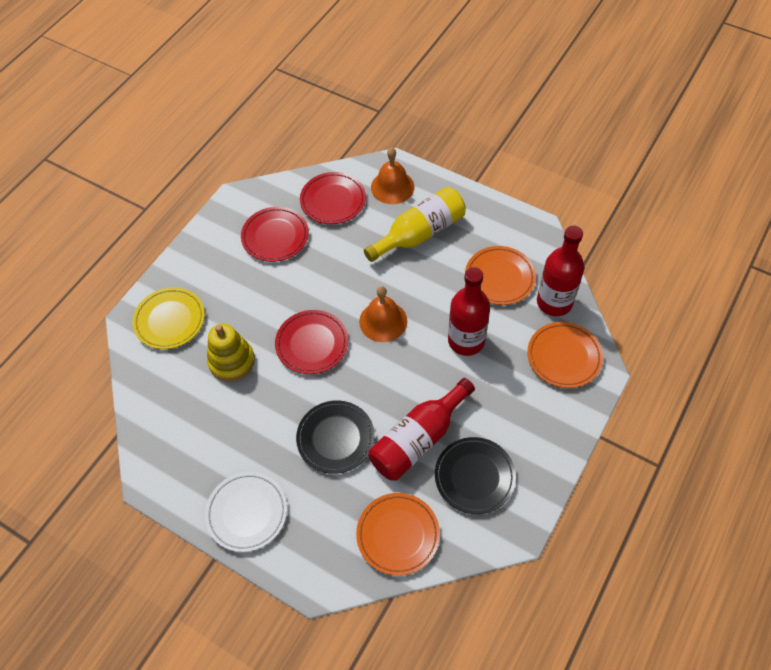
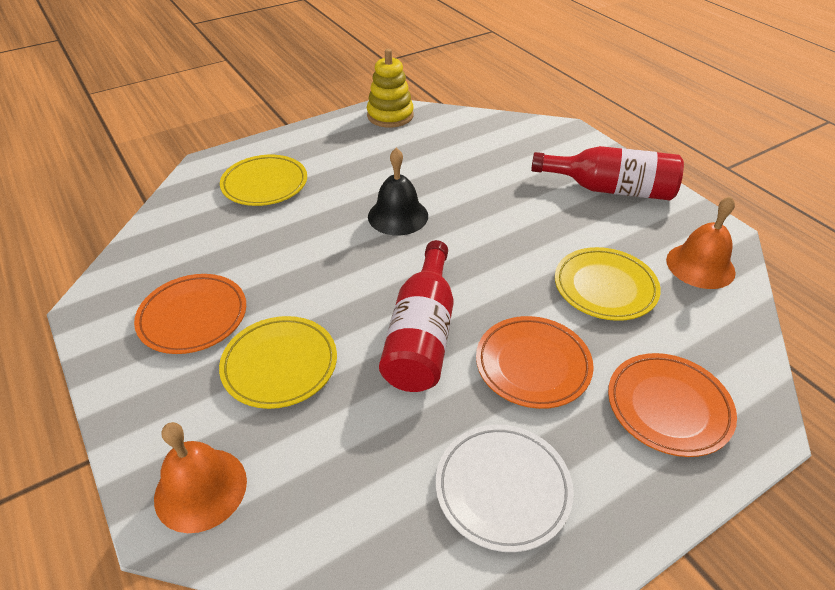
black bell: 0 -> 1
black plate: 2 -> 0
red bottle: 3 -> 2
red plate: 3 -> 0
yellow bottle: 1 -> 0
yellow plate: 1 -> 3

